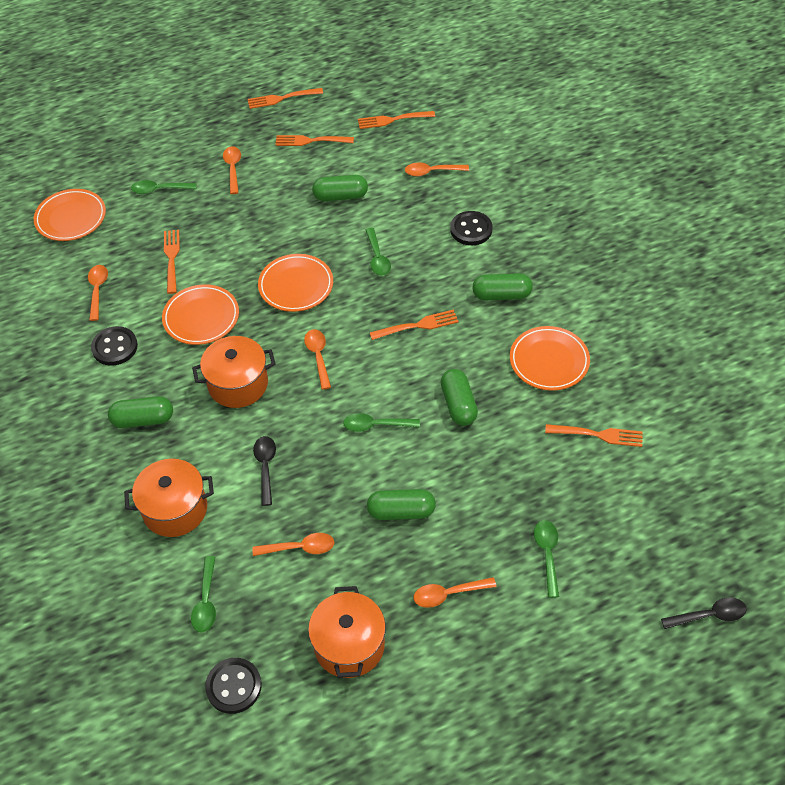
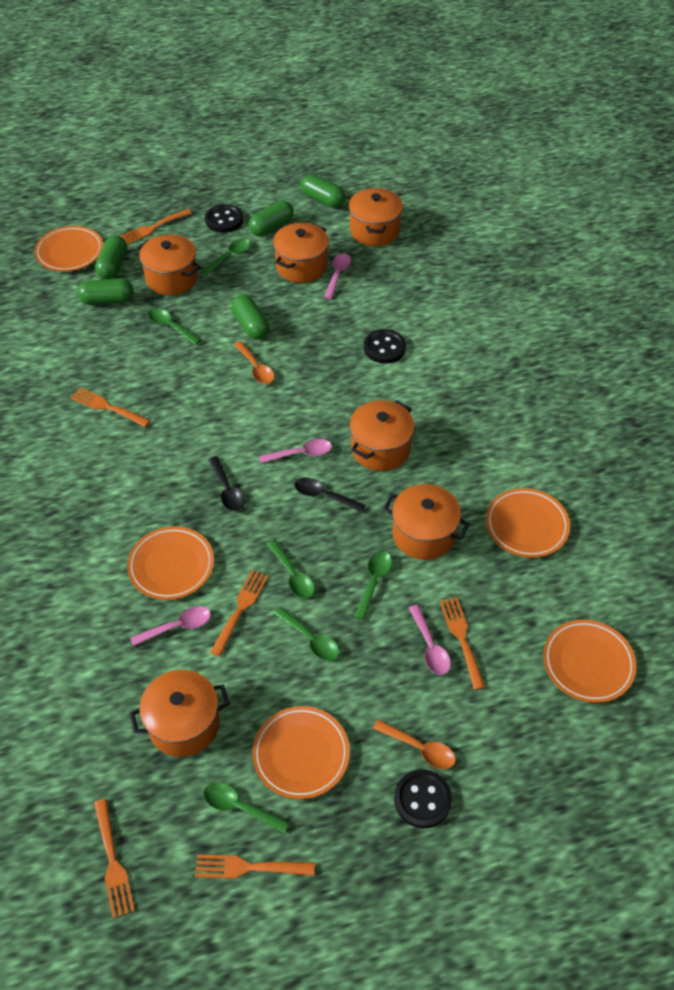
green spoon: 5 -> 6
orange plate: 4 -> 5
orange pot: 3 -> 6
orange spoon: 6 -> 2
pink spoon: 0 -> 4

